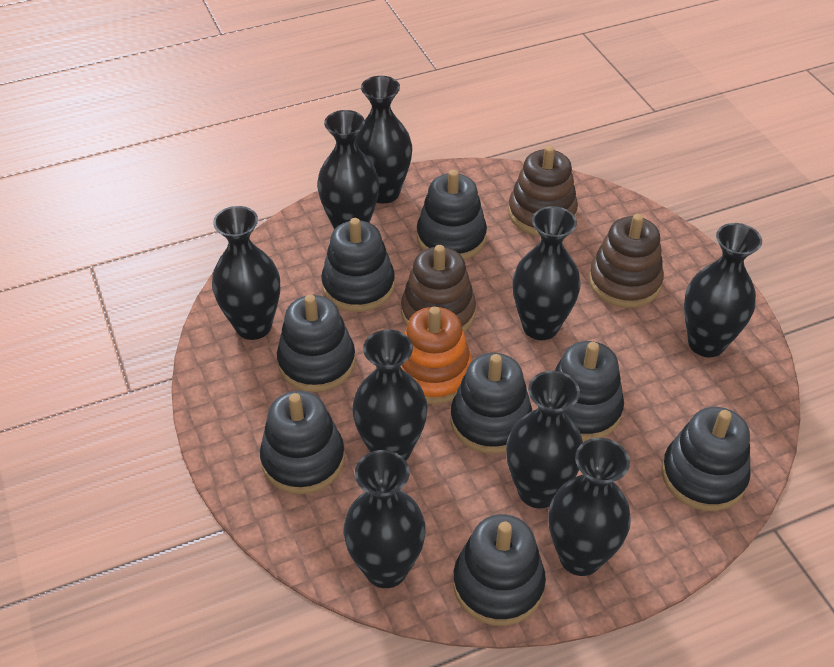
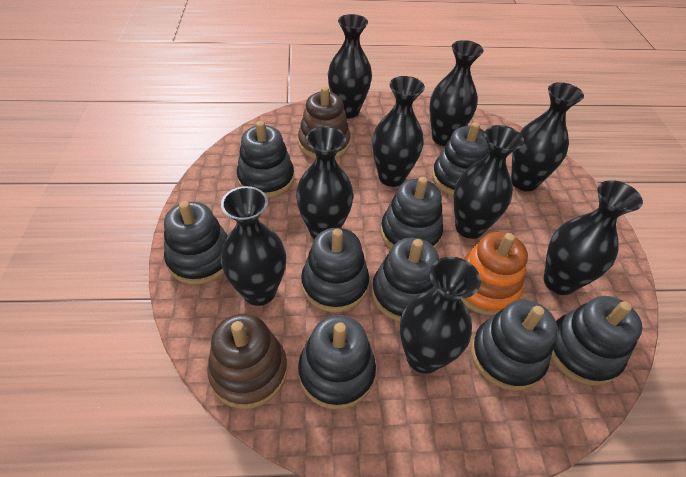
black stacking toy: 8 -> 9
brown stacking toy: 3 -> 2

